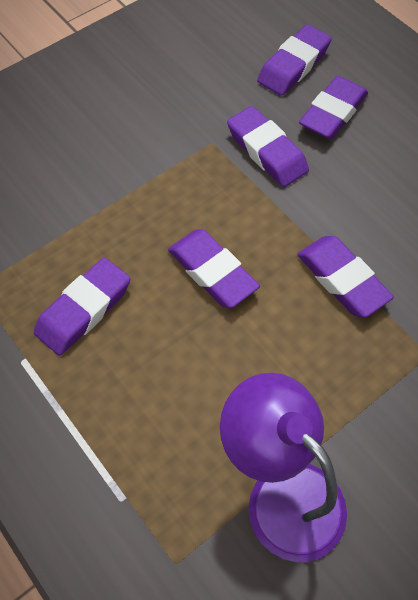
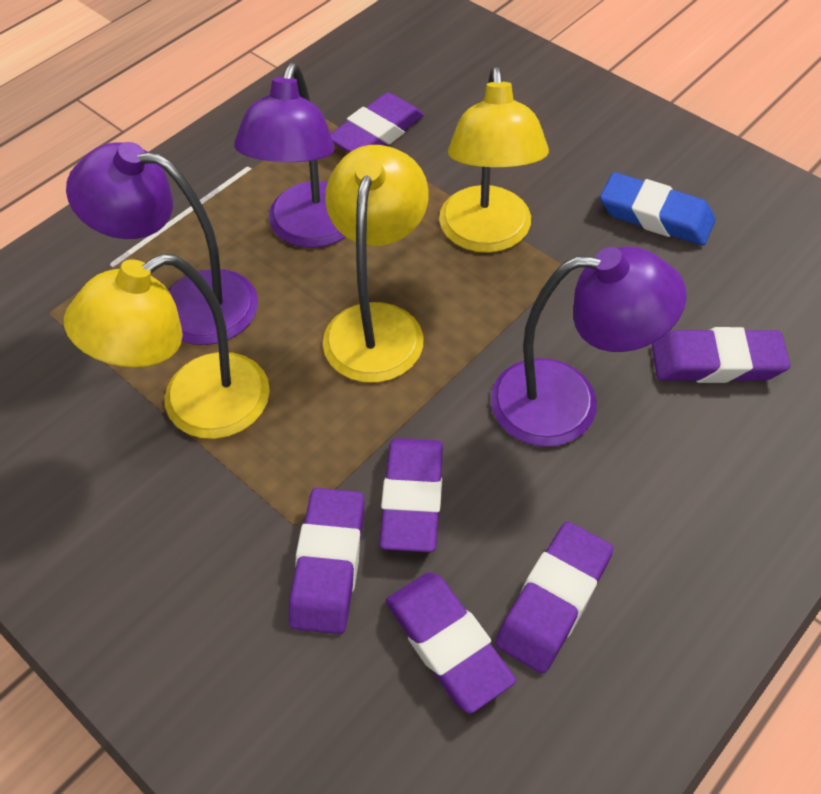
blue eraser: 0 -> 1
purple lamp: 1 -> 3
yellow lamp: 0 -> 3

